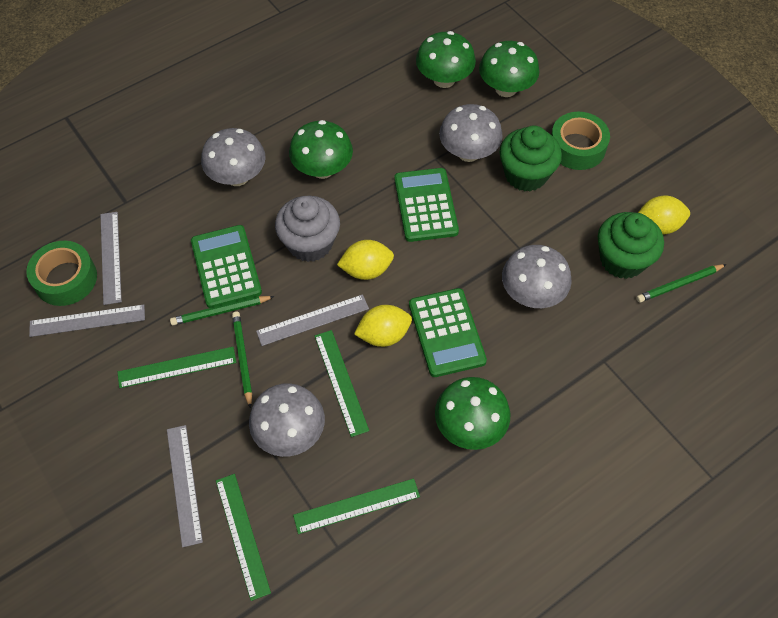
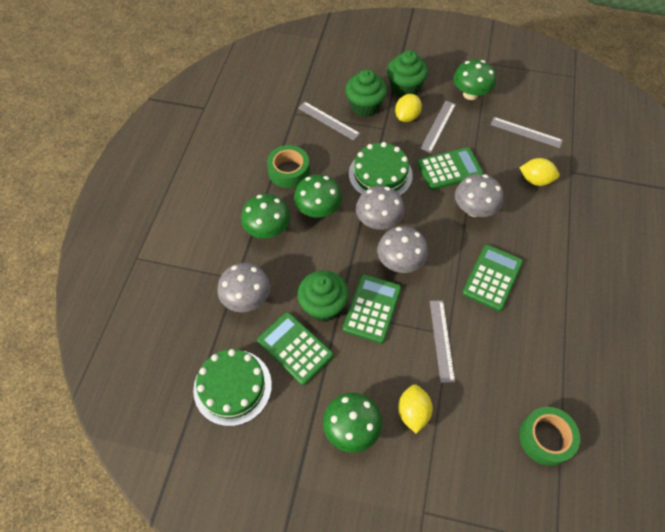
green cake: 0 -> 2
green calculator: 3 -> 4
green cupcake: 2 -> 3
green pencil: 3 -> 0
green ruler: 4 -> 0
grey cupcake: 1 -> 0

